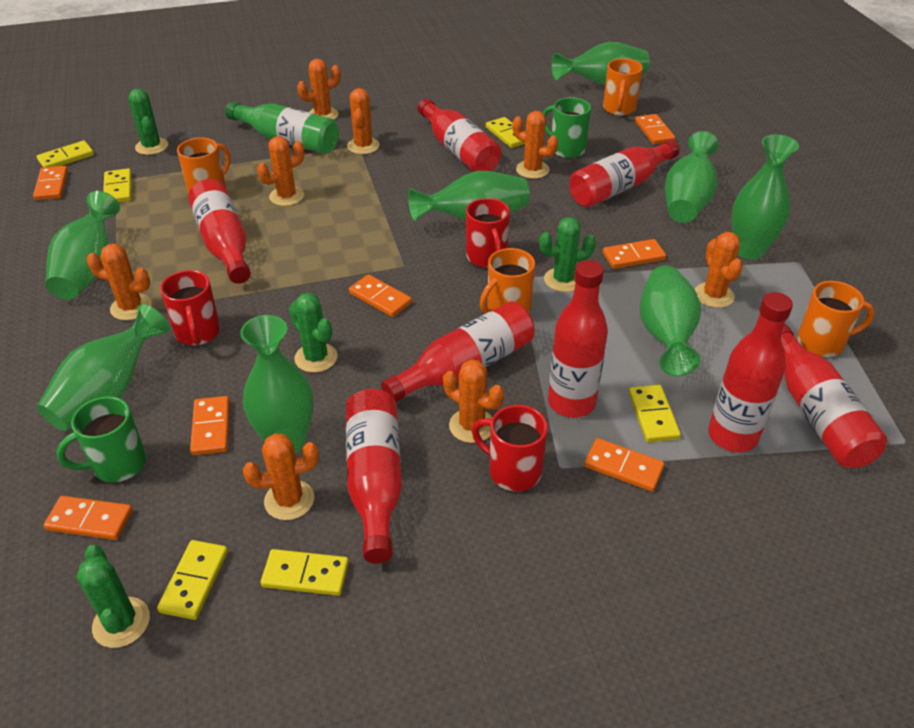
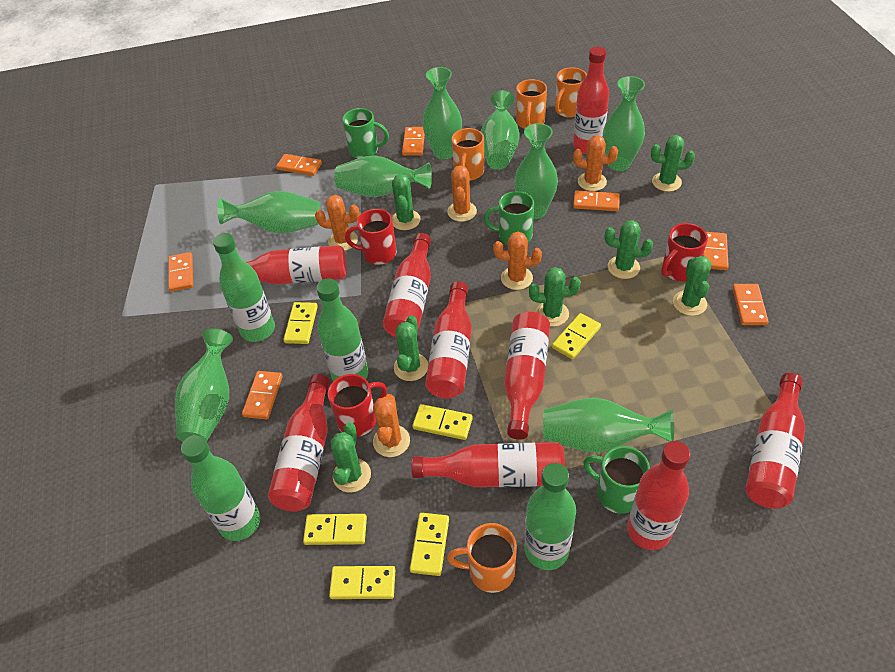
green bottle: 1 -> 4
green cactus: 4 -> 7
green mug: 2 -> 3
orange cactus: 8 -> 5
red bottle: 8 -> 9

